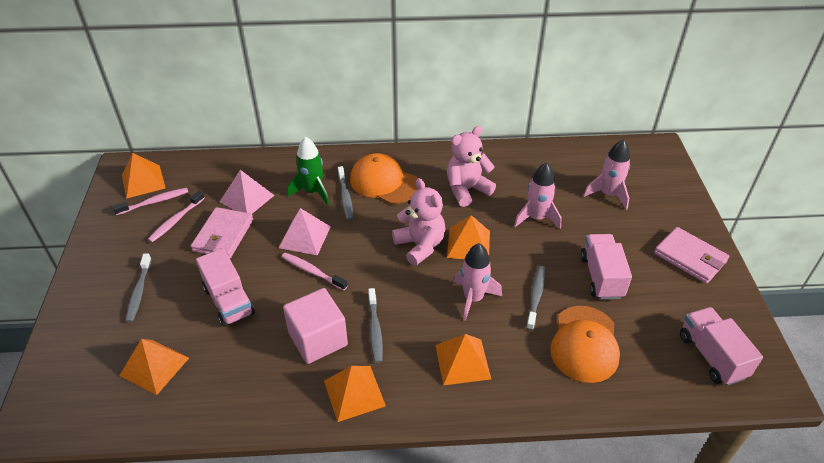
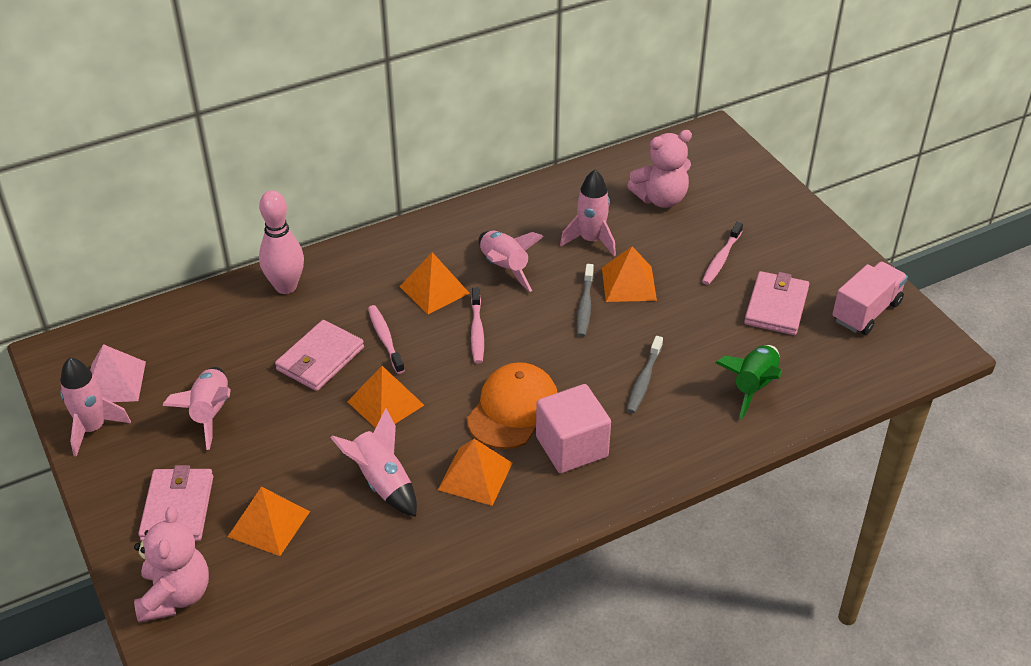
grey toothbrush: 4 -> 2
orange cap: 2 -> 1
pink bowling pin: 0 -> 1
pink pyramid: 2 -> 1
pink rocket: 3 -> 5
pink truck: 3 -> 1
pink wallet: 2 -> 3

